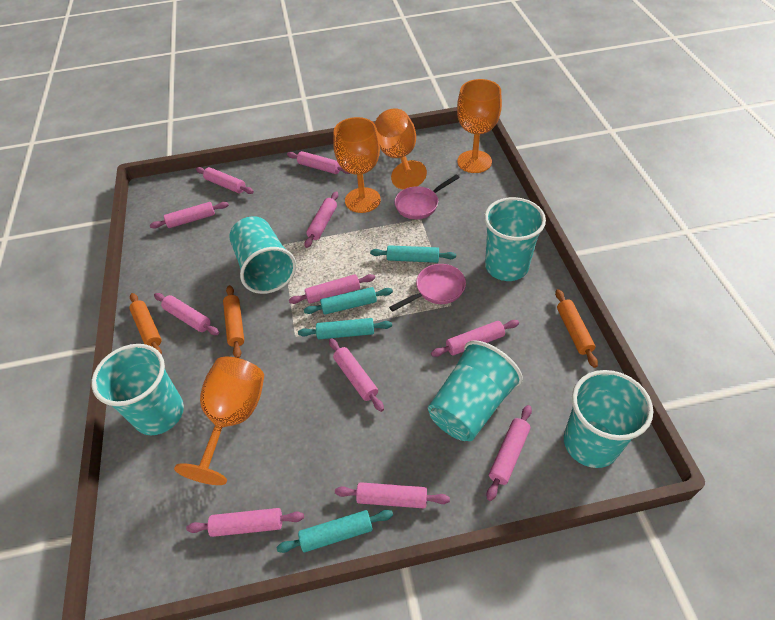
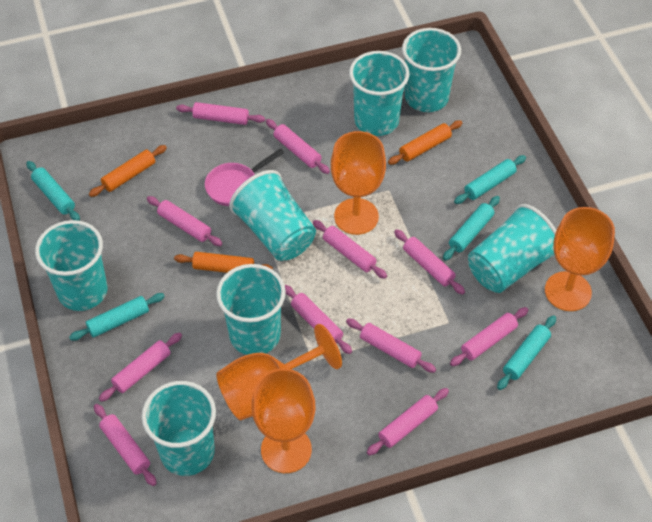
pink pan: 2 -> 1
turquoise cup: 5 -> 7
turquoise rolling pin: 4 -> 5

